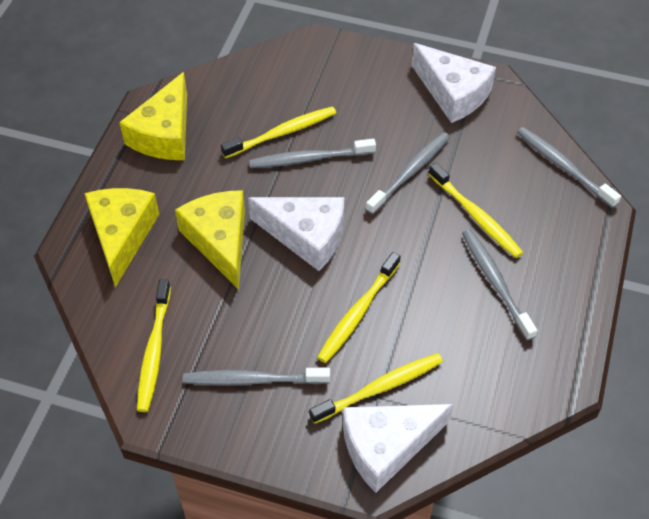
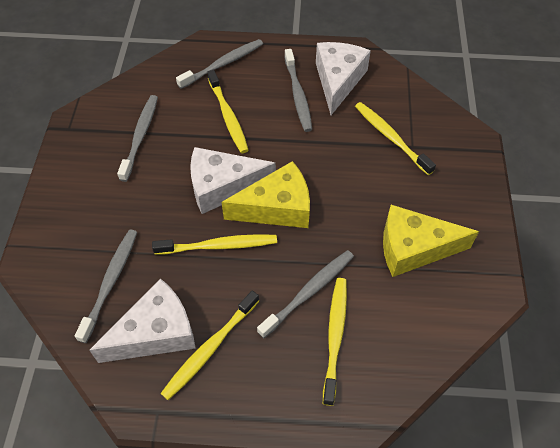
yellow cheese: 3 -> 2

